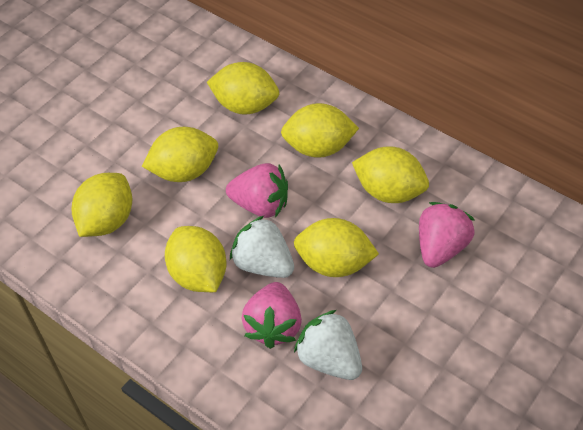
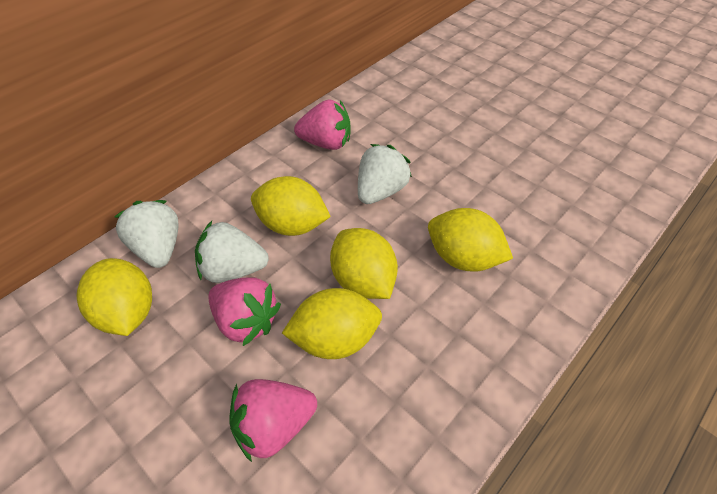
white strawberry: 2 -> 3
yellow lemon: 7 -> 5

